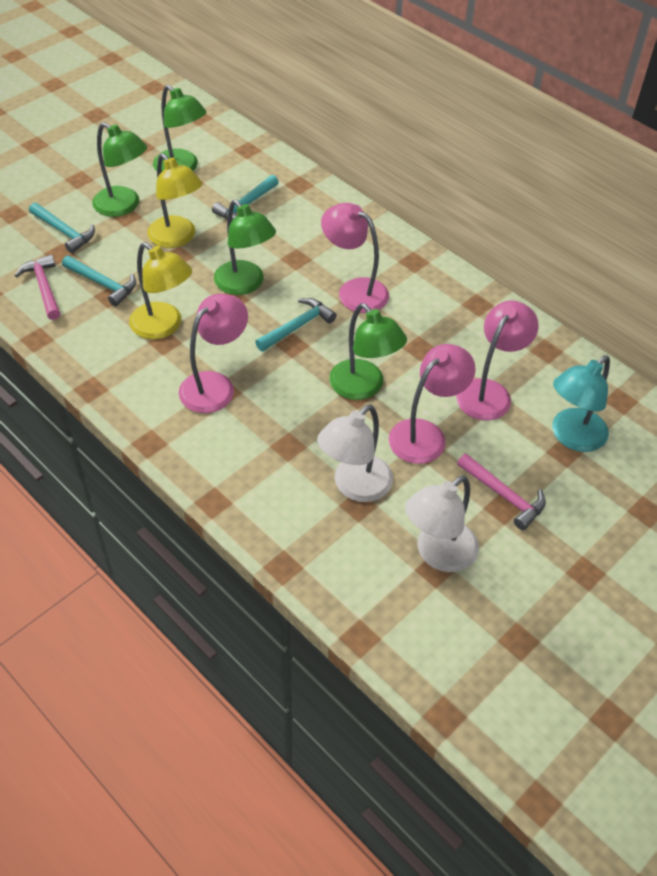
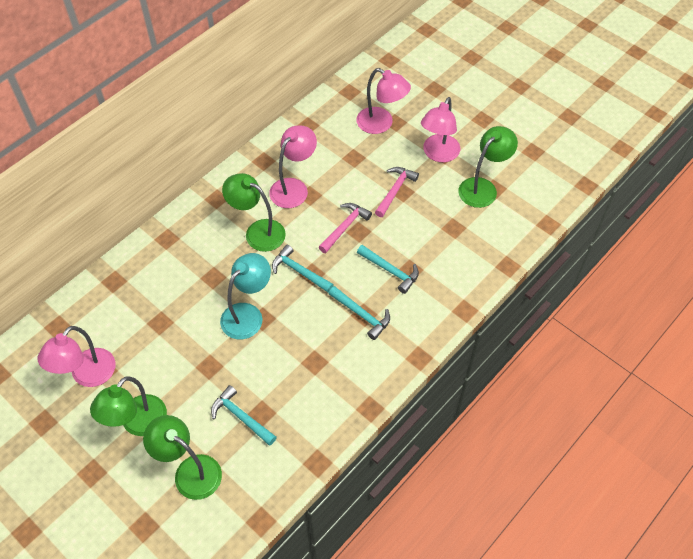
white lamp: 2 -> 0
yellow lamp: 2 -> 0

